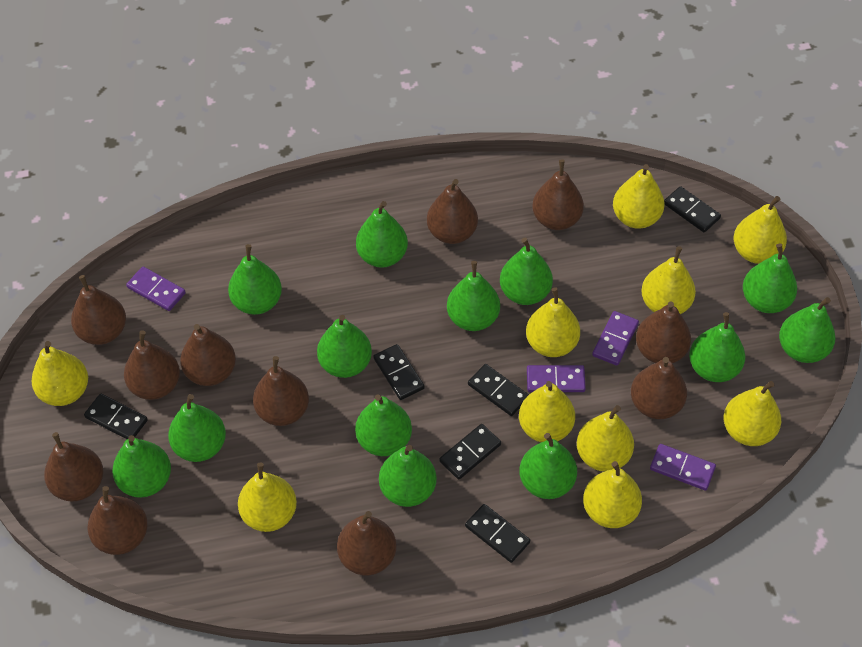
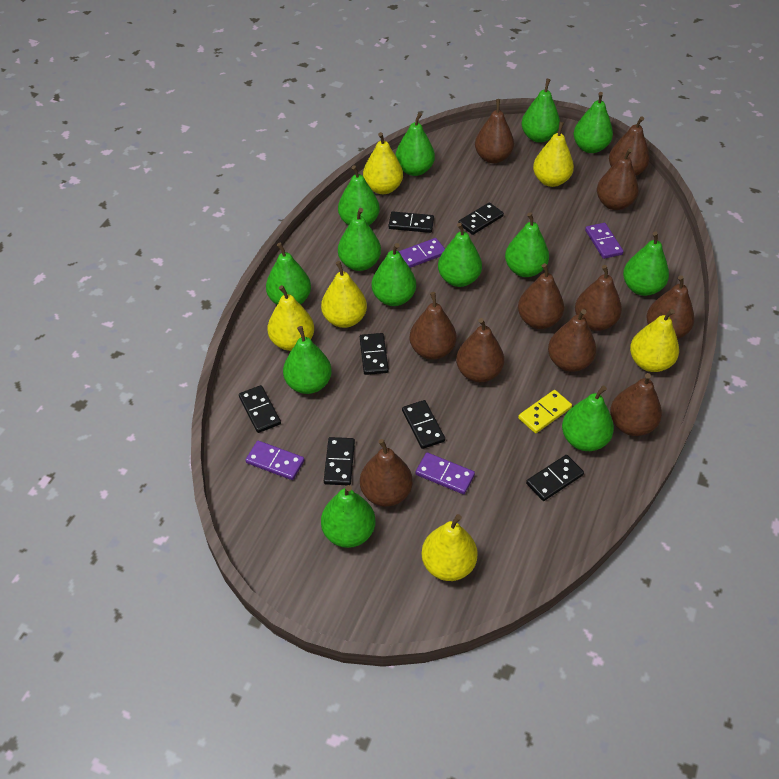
black domino: 6 -> 7
yellow domino: 0 -> 1
yellow pear: 10 -> 6

